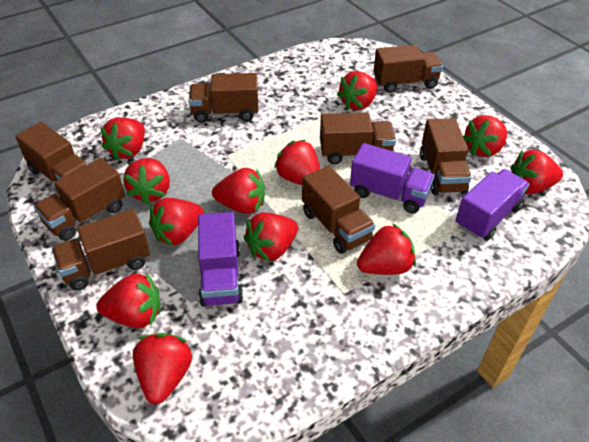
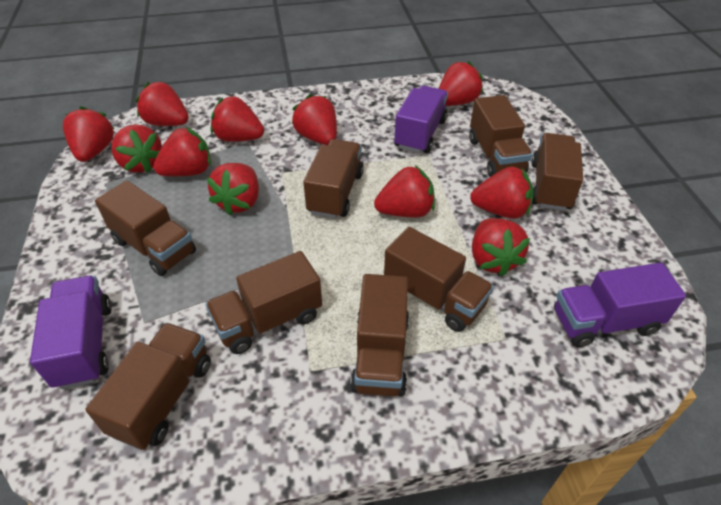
red strawberry: 12 -> 11

